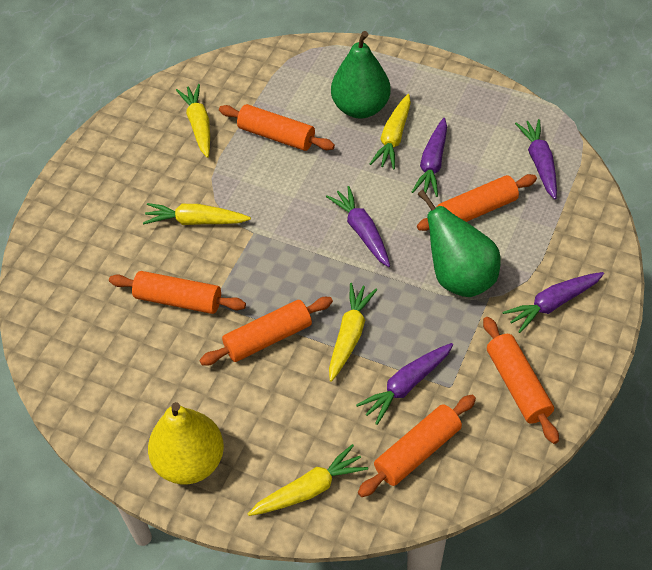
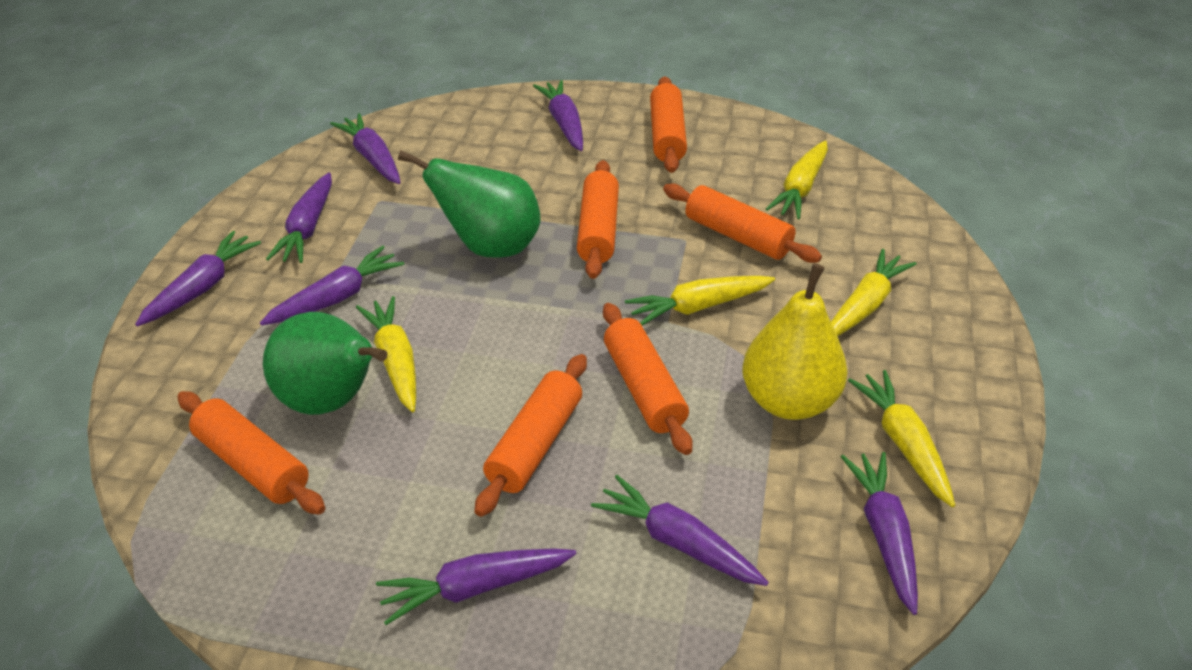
purple carrot: 5 -> 8

